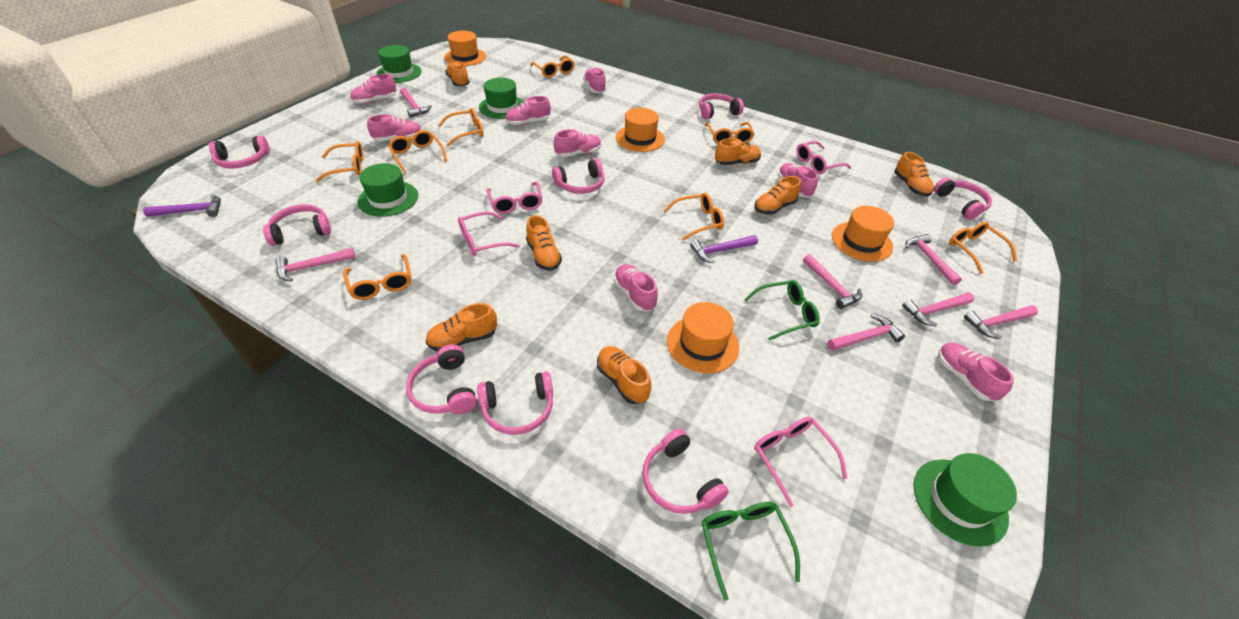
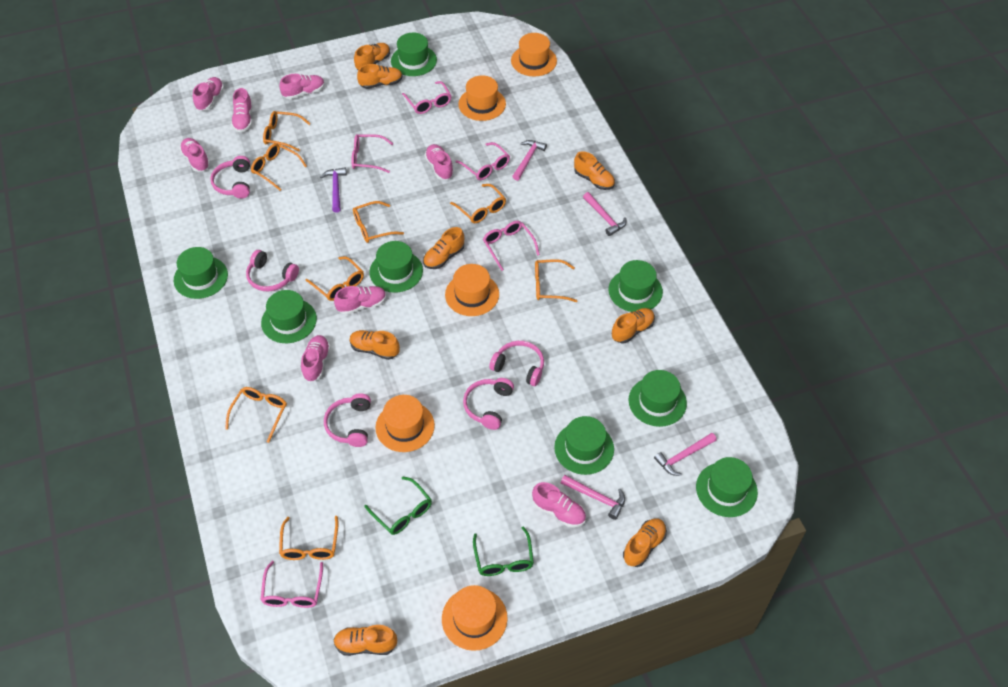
green hat: 4 -> 8
orange hat: 4 -> 5
orange shoe: 7 -> 8
pink glasses: 4 -> 5
pink hammer: 7 -> 4
pink headphones: 8 -> 5
purple hammer: 2 -> 1

